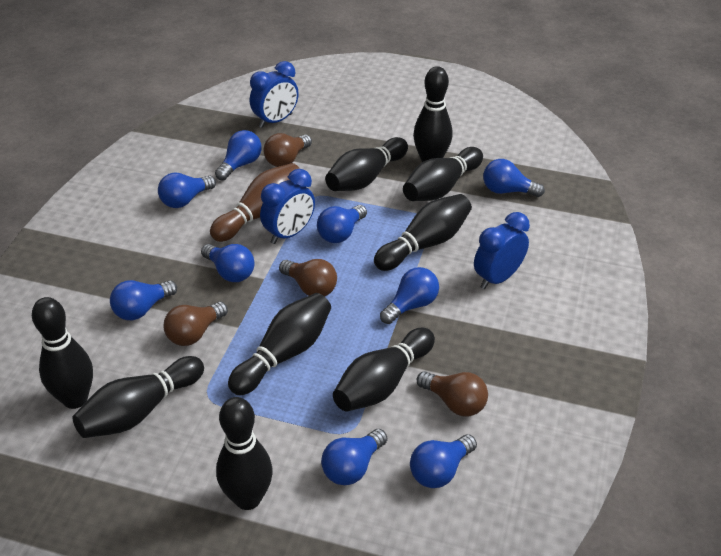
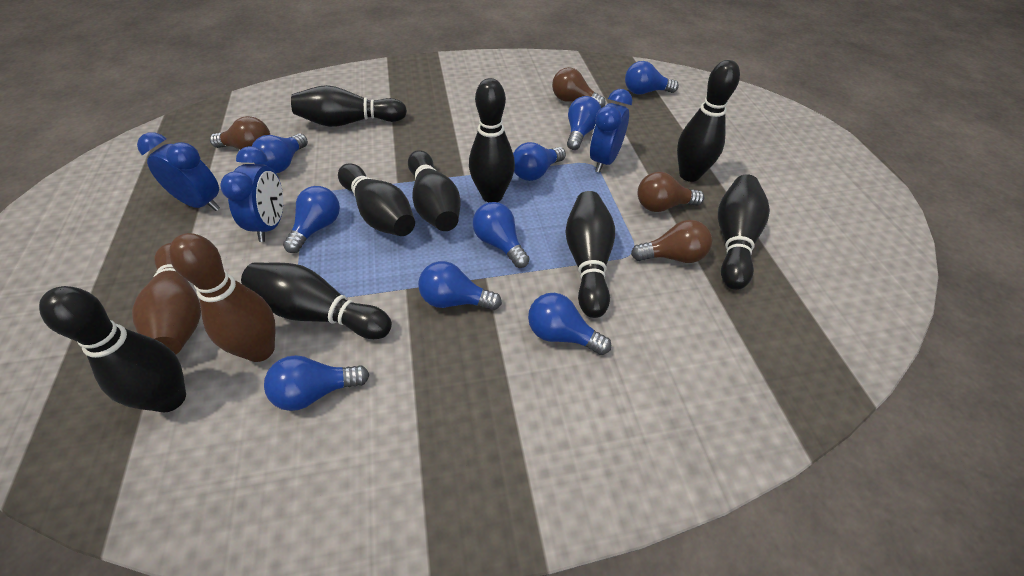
brown bowling pin: 1 -> 2

